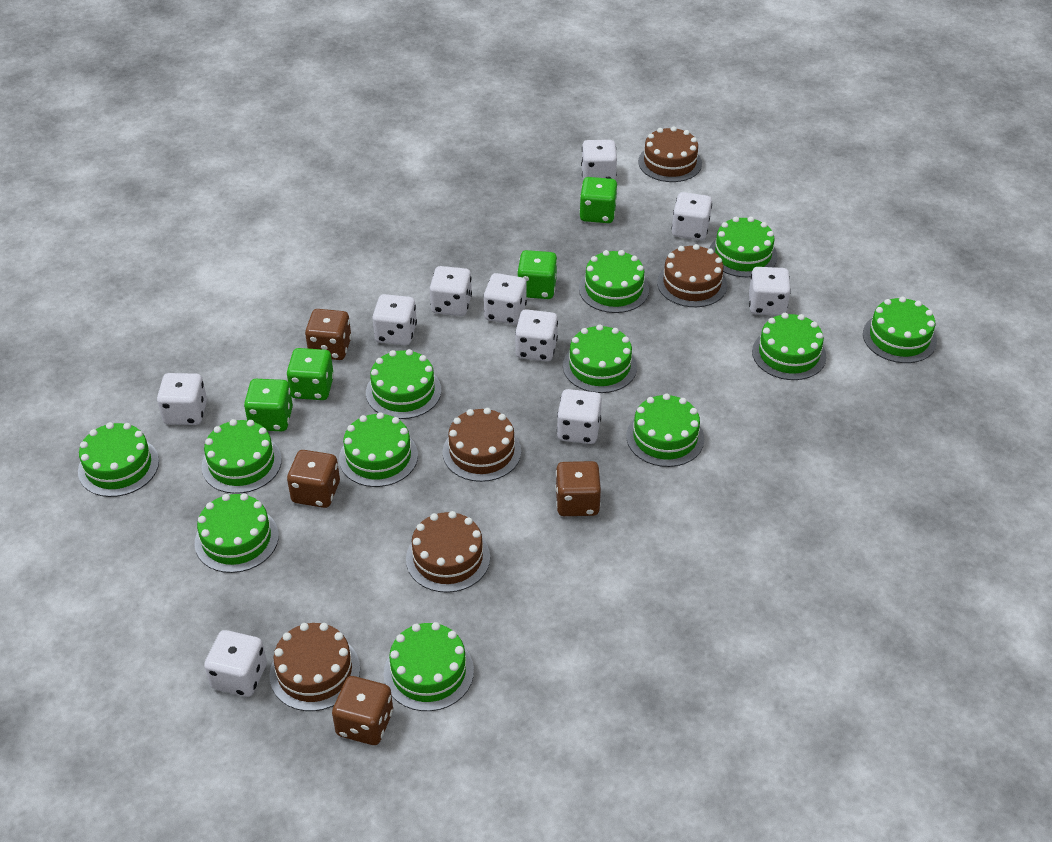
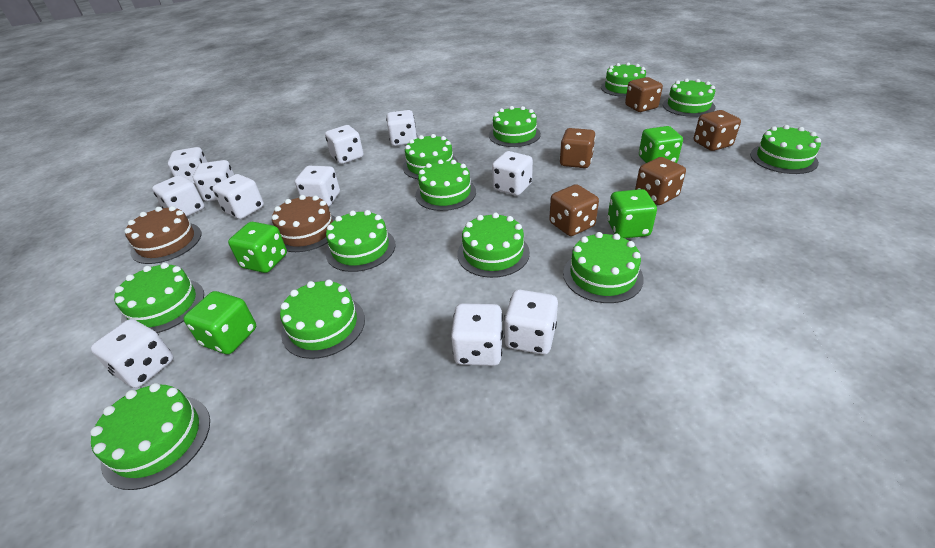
brown cake: 5 -> 2
brown dice: 4 -> 5
white dice: 10 -> 11

